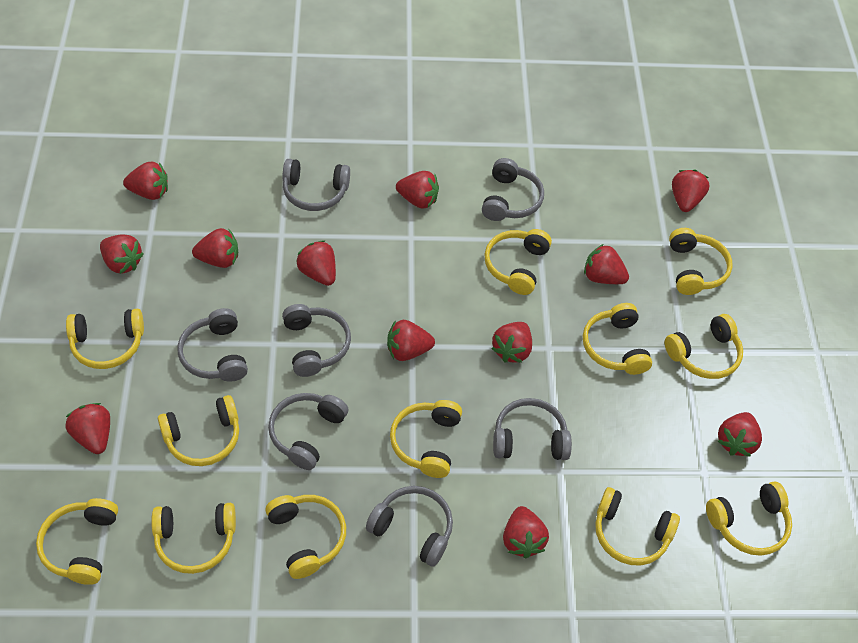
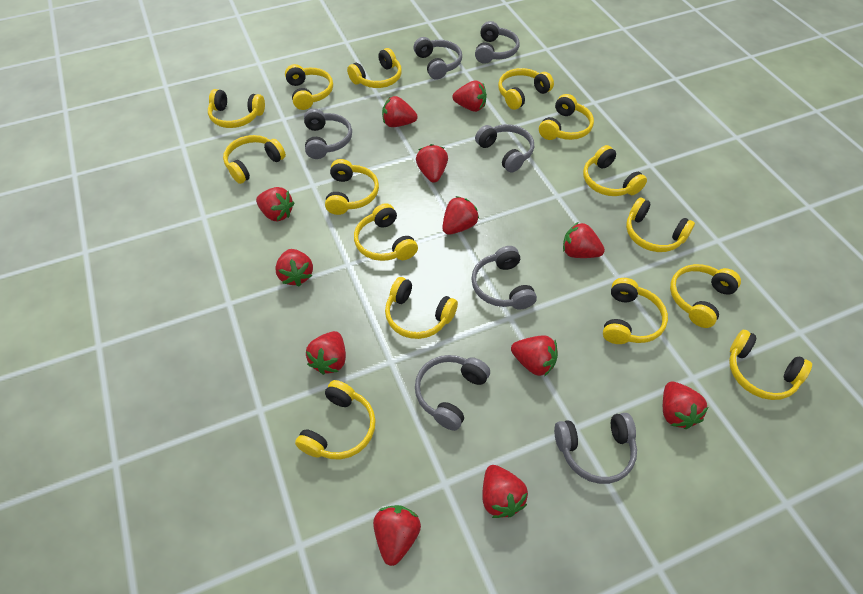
yellow headphones: 12 -> 15

